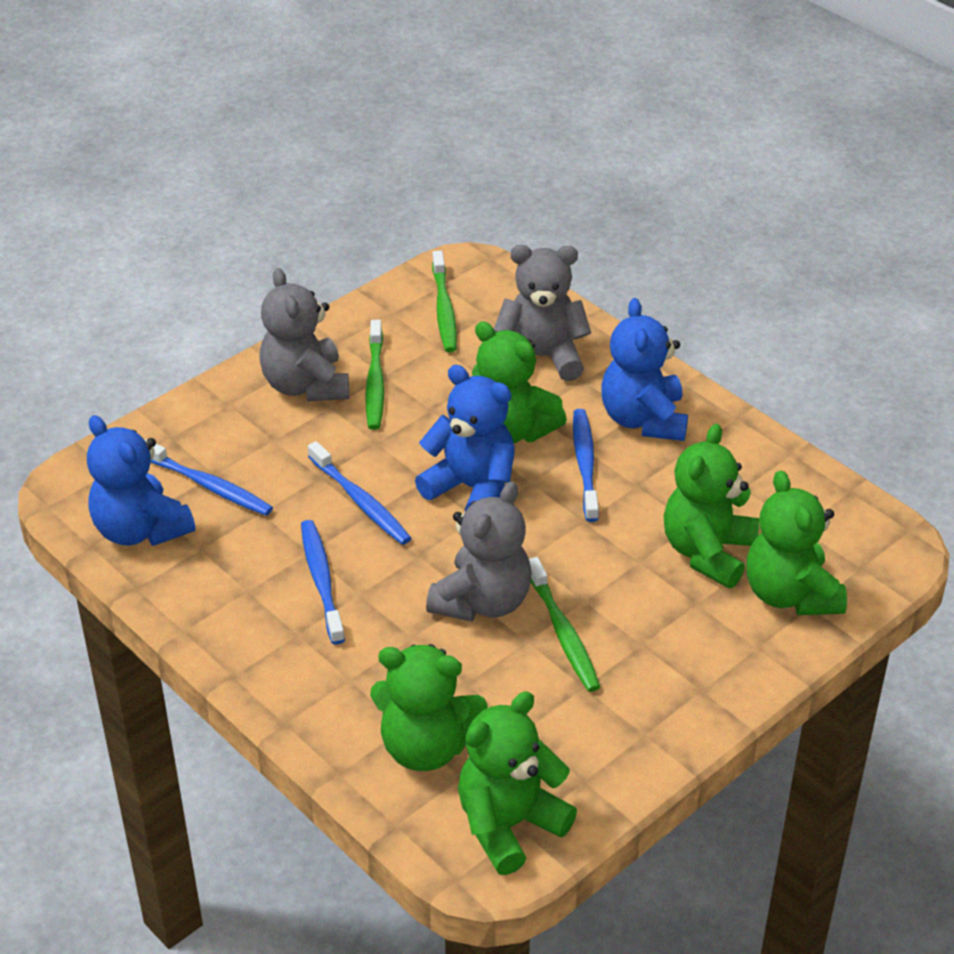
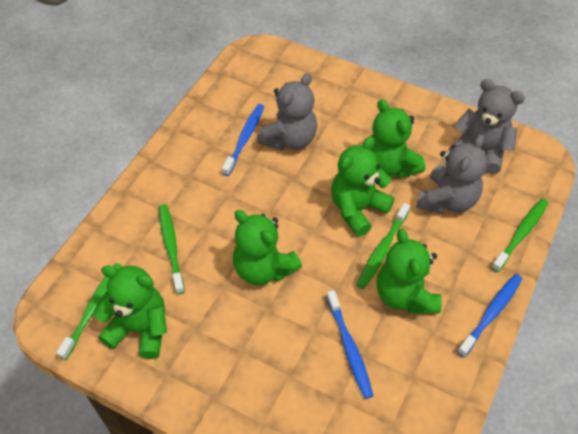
blue teddy bear: 3 -> 0
blue toothbrush: 4 -> 3
green toothbrush: 3 -> 4

